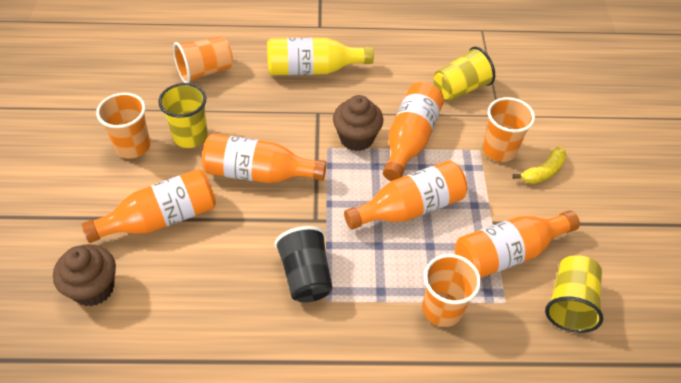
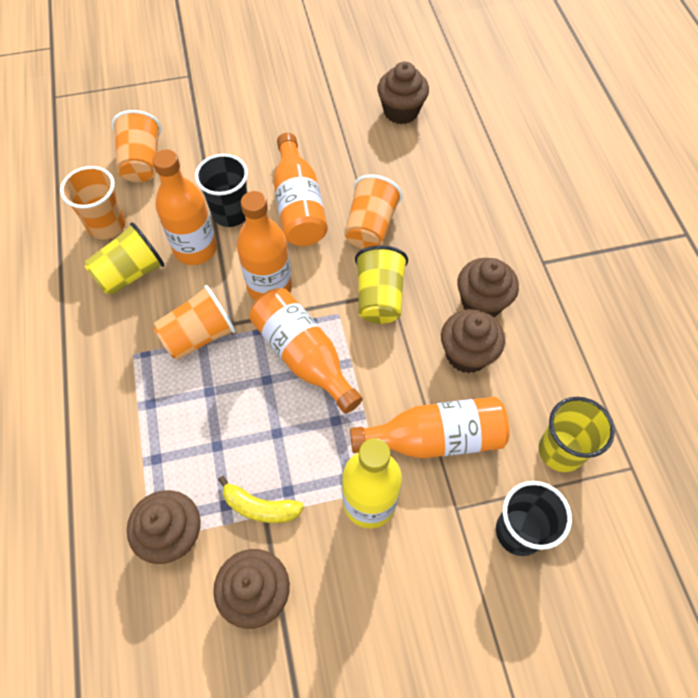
black cup: 1 -> 2
brown cupcake: 2 -> 5

